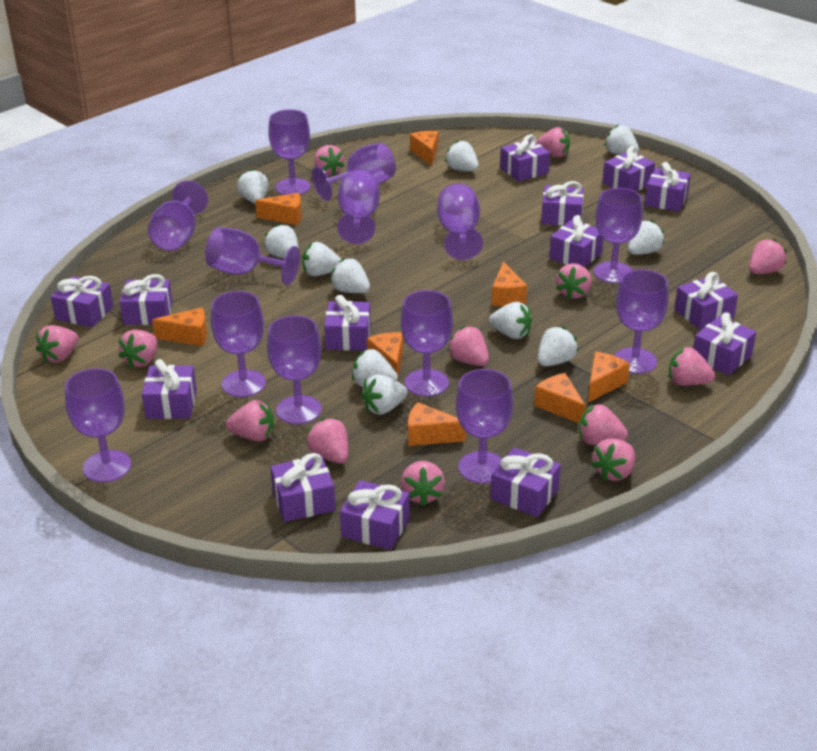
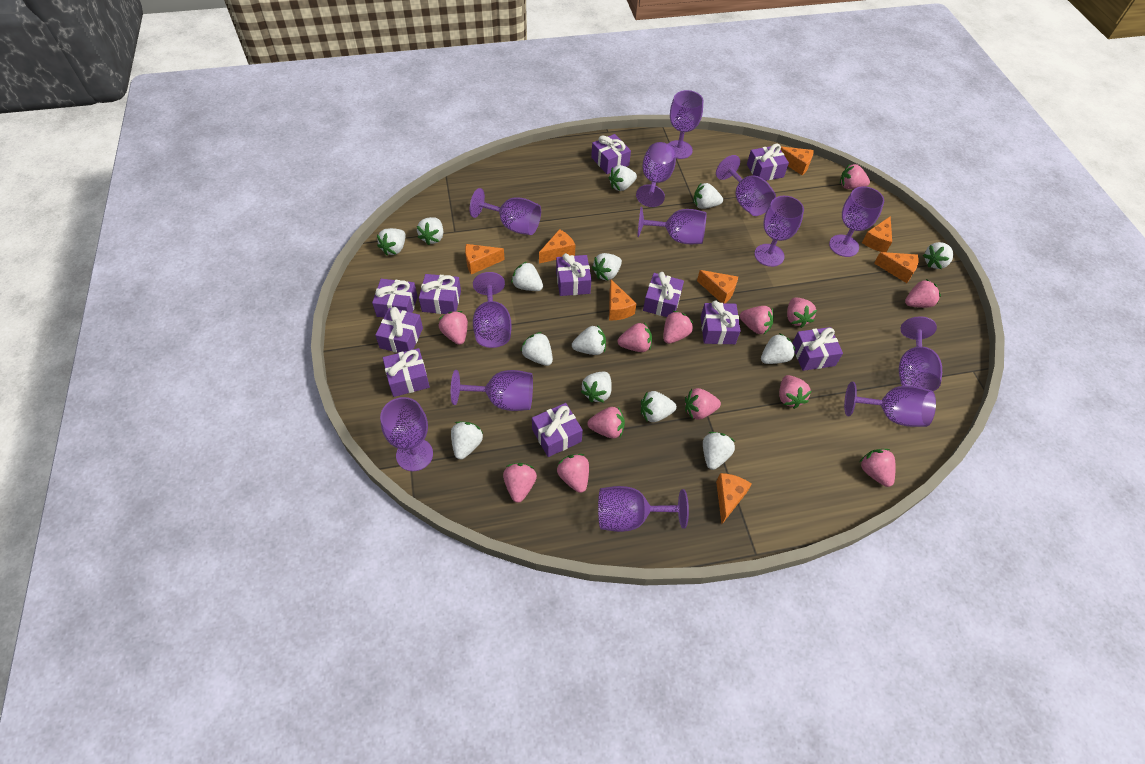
purple gift: 14 -> 11
white strawberry: 11 -> 14

